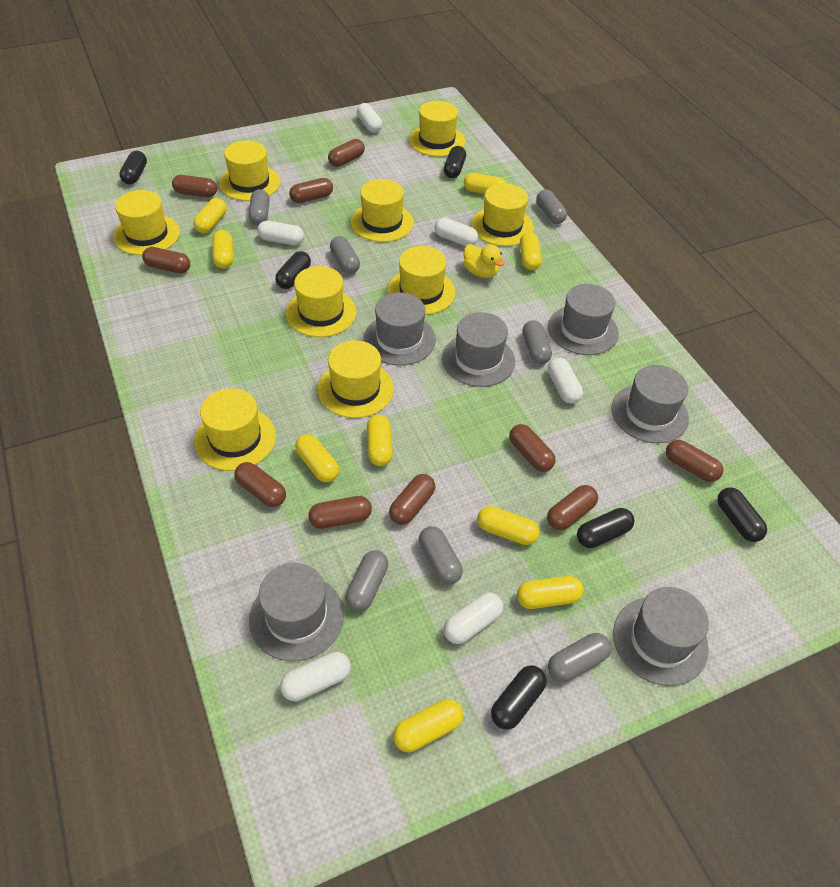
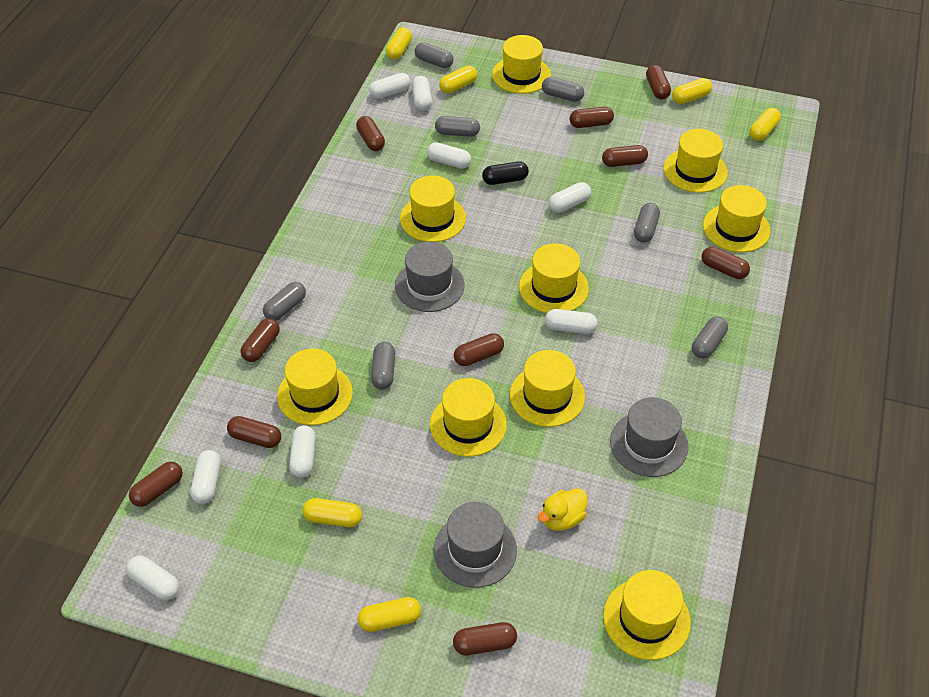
black capsule: 6 -> 1
grey hat: 6 -> 3
white capsule: 6 -> 8
yellow capsule: 9 -> 6

